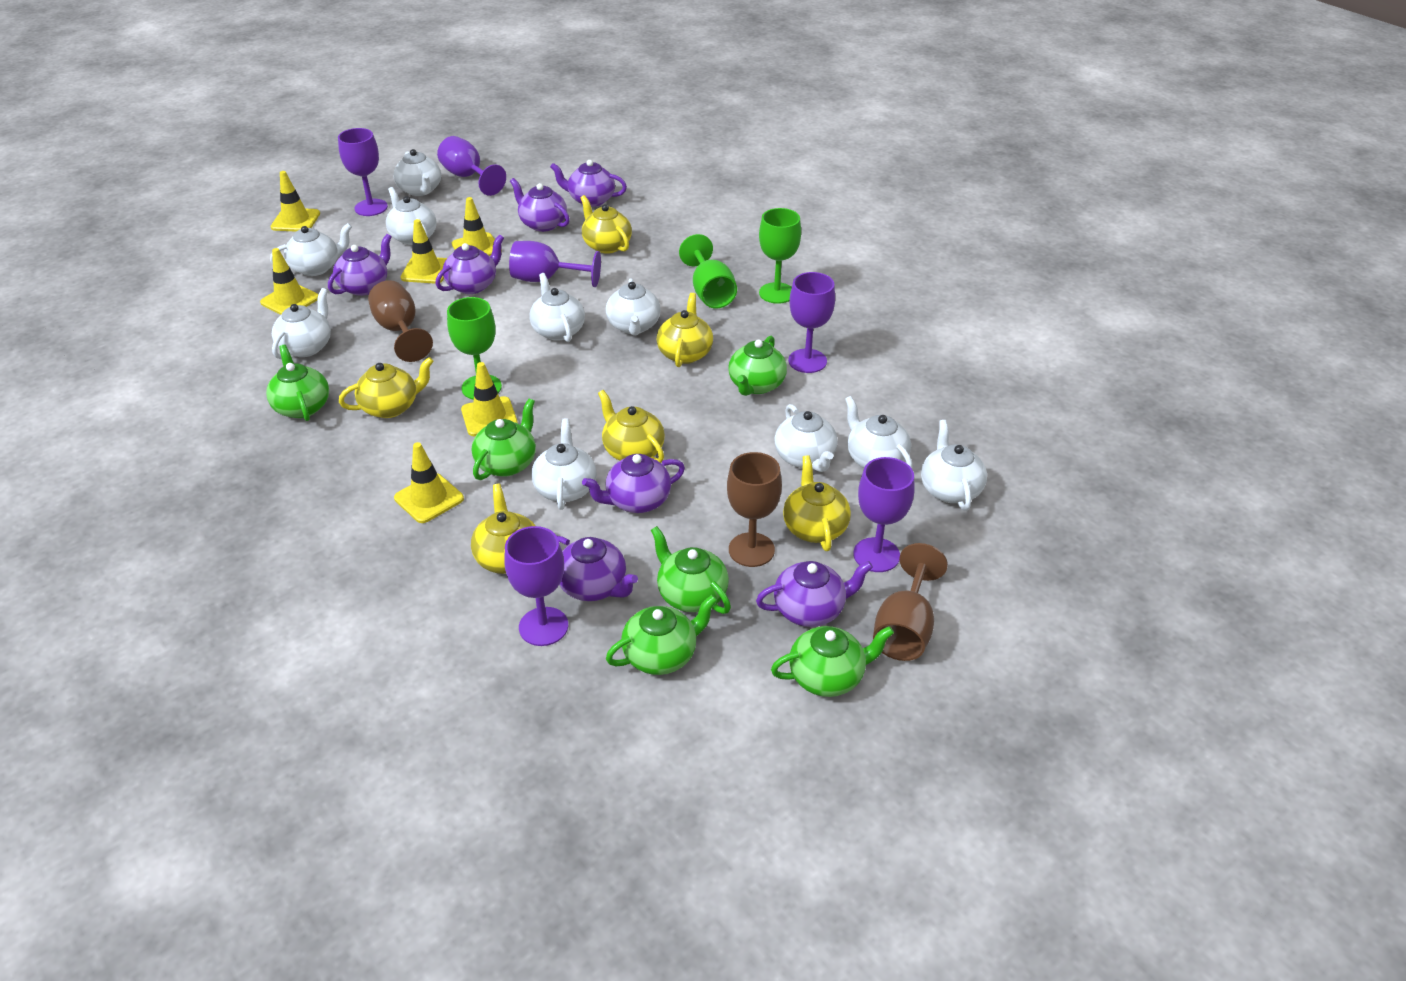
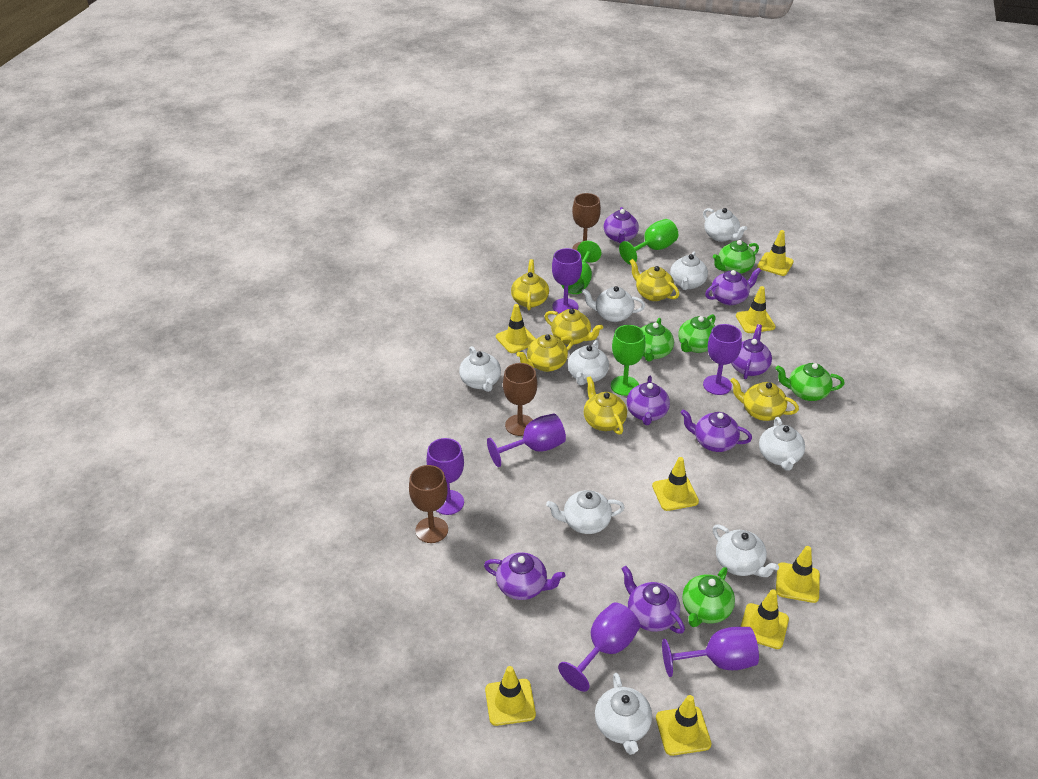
green teapot: 6 -> 5
white teapot: 10 -> 9
yellow traffic cone: 6 -> 8

